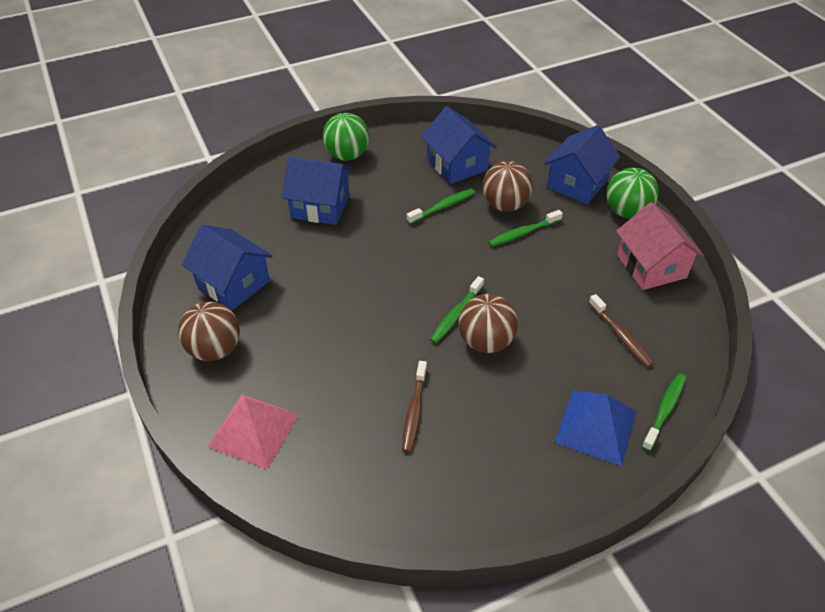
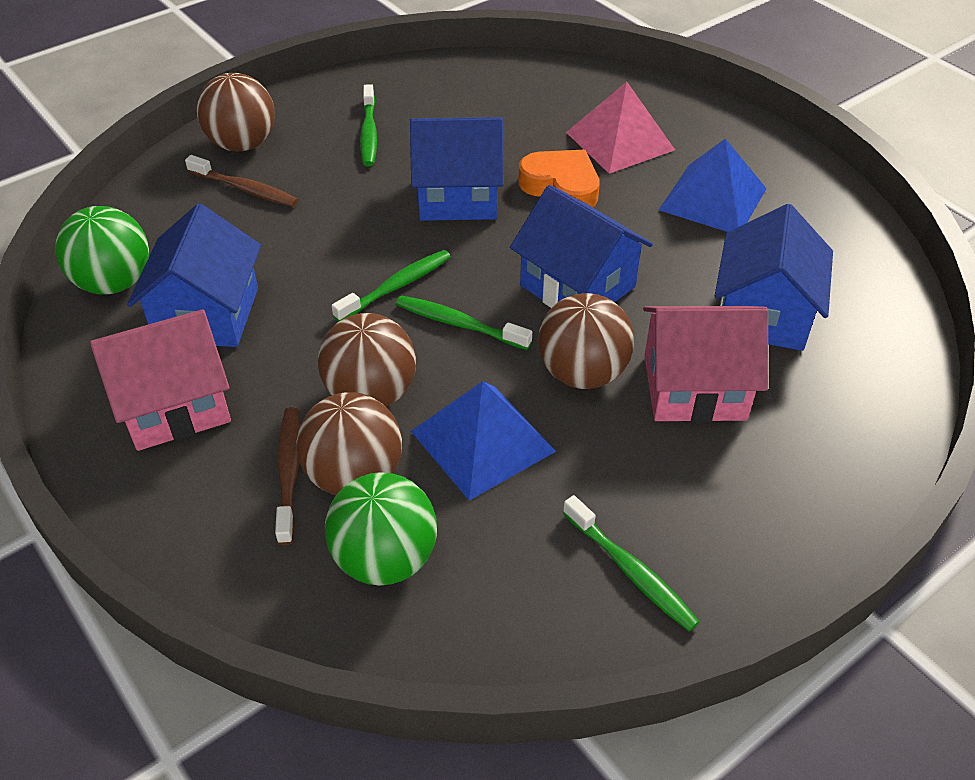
blue pyramid: 1 -> 2
brown ball: 3 -> 4
orange heart: 0 -> 1
pink house: 1 -> 2

